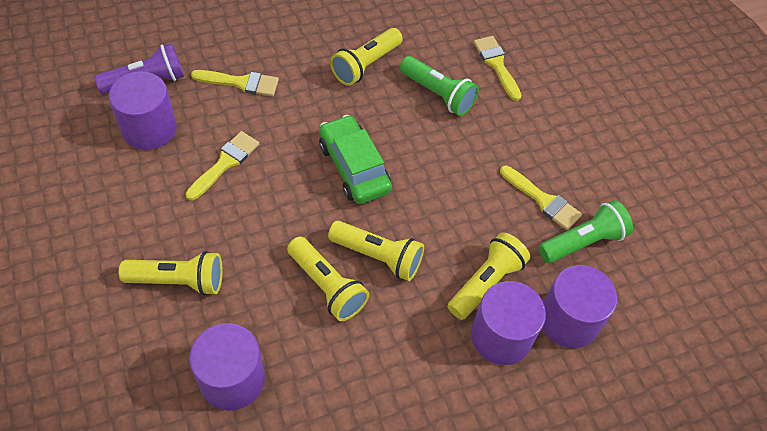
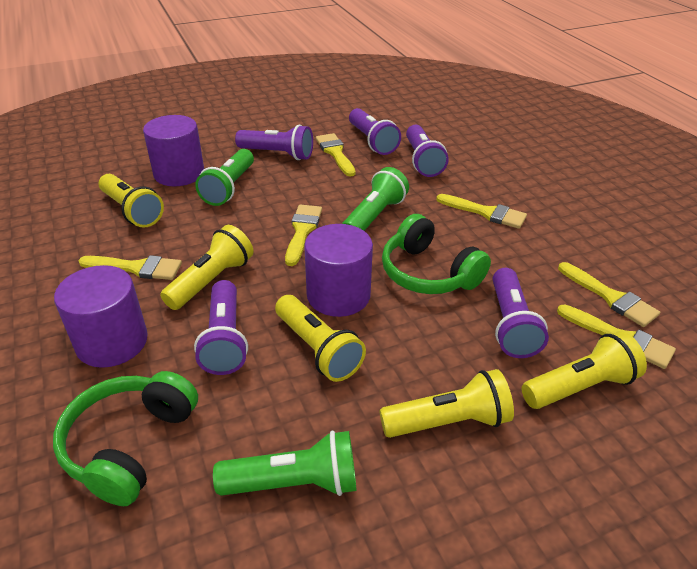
green car: 1 -> 0
green flashlight: 2 -> 3
green headphones: 0 -> 2
purple cylinder: 4 -> 3
purple flashlight: 1 -> 5
yellow brush: 4 -> 6

